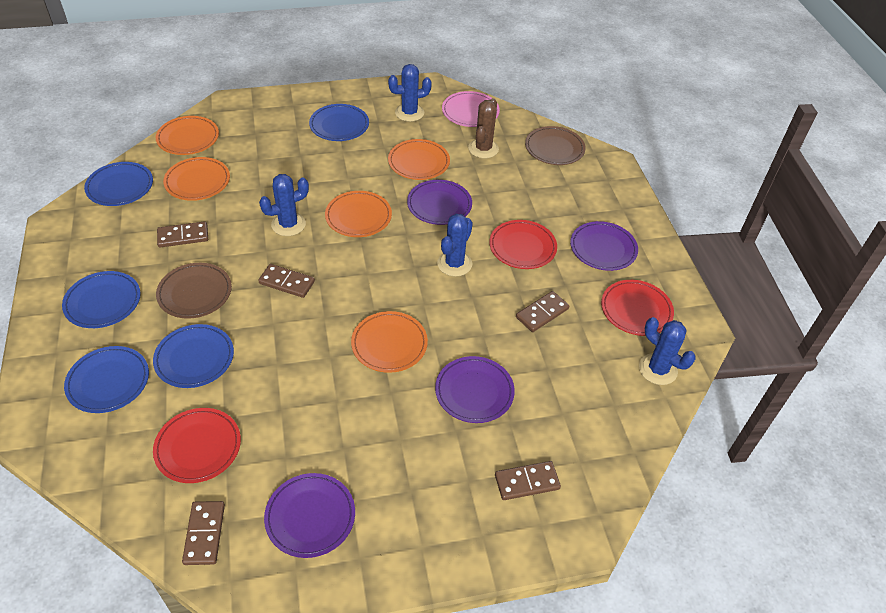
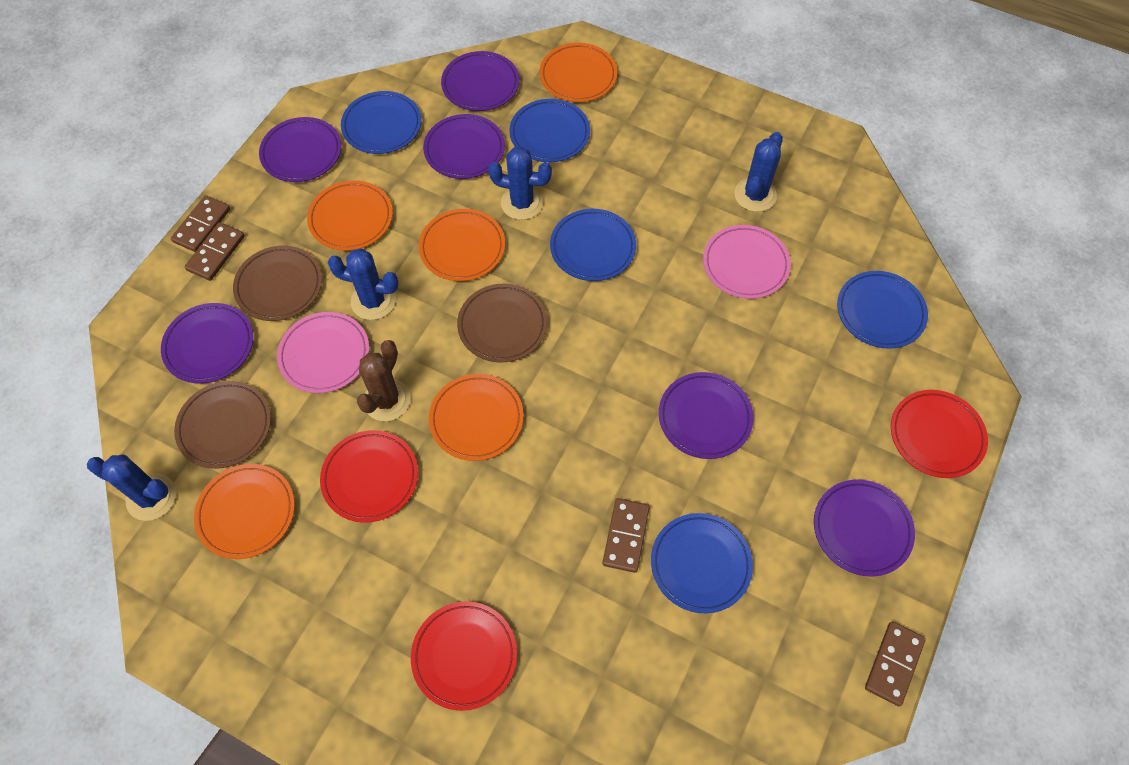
brown domino: 5 -> 4
brown plate: 2 -> 3
pink plate: 1 -> 2
purple plate: 4 -> 6

